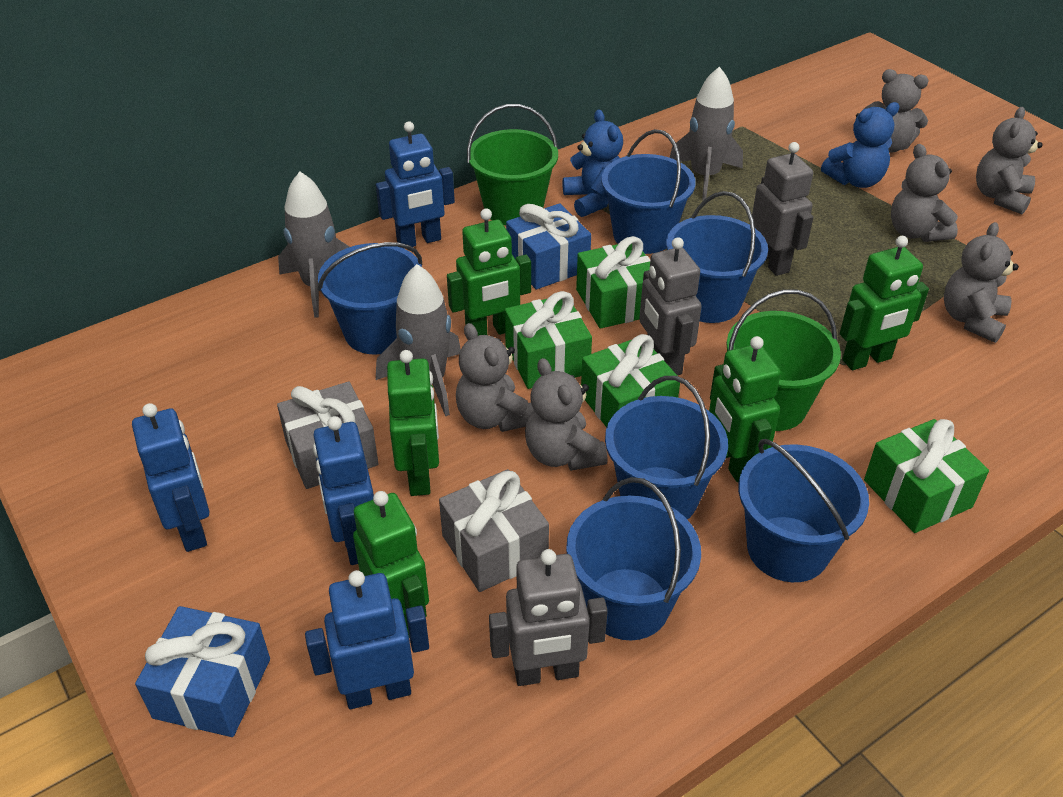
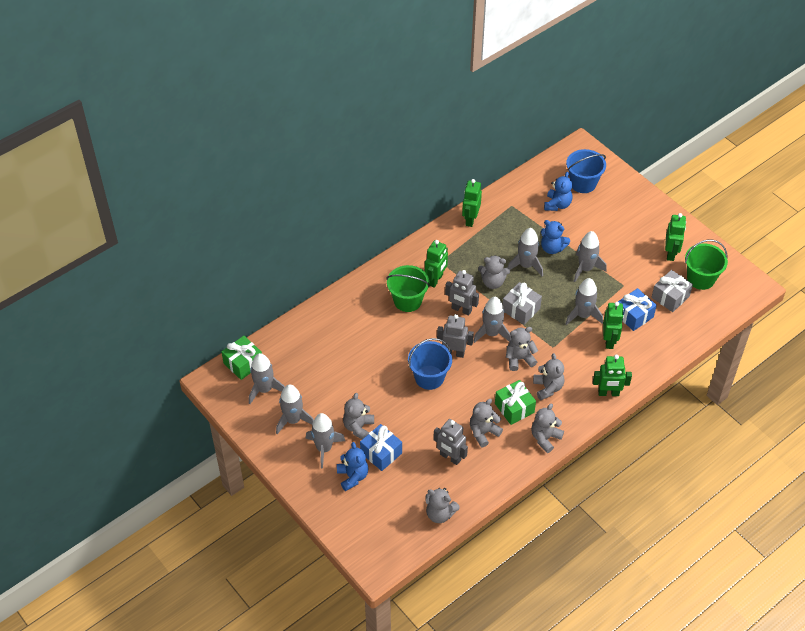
blue bucket: 6 -> 2
blue robot: 4 -> 0
blue teddy bear: 2 -> 3
green gift: 4 -> 2
grey rocket: 3 -> 7
grey teddy bear: 6 -> 7

